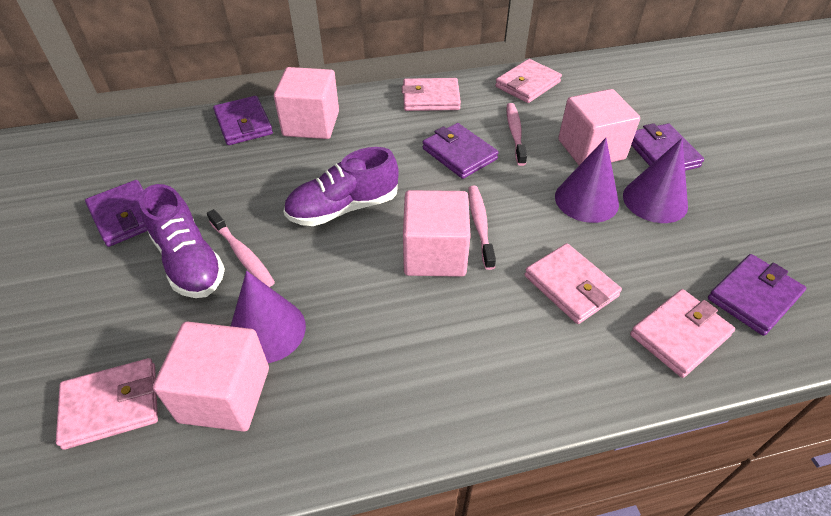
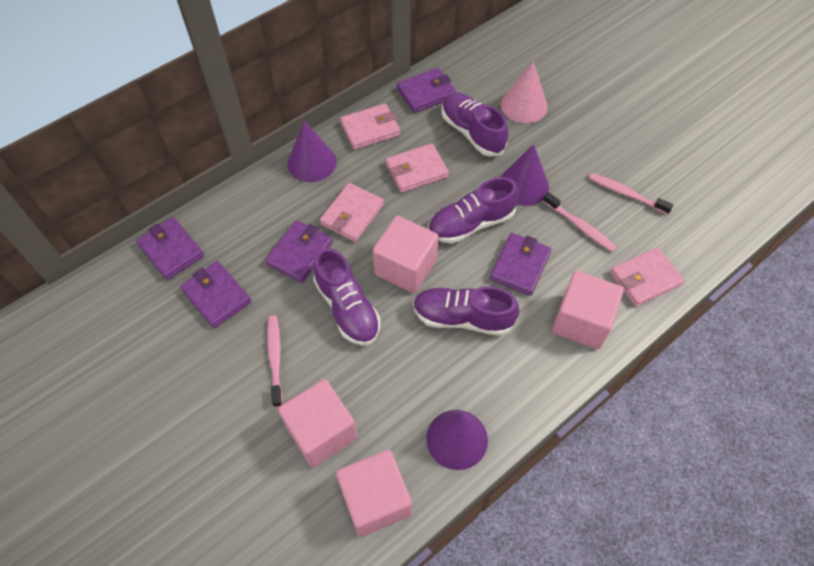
pink cone: 0 -> 1
pink wallet: 5 -> 4
purple shoe: 2 -> 4

